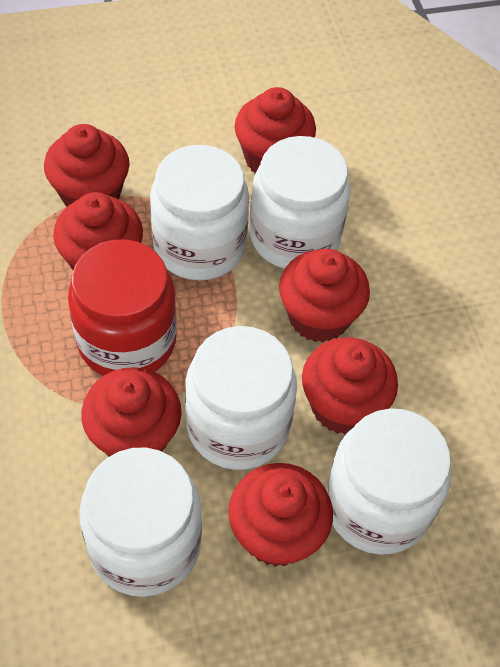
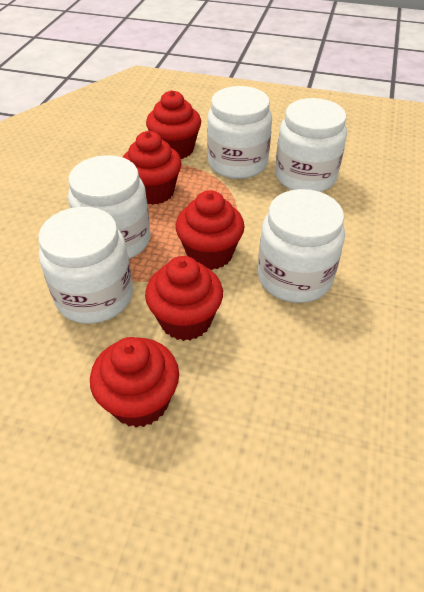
red cupcake: 7 -> 5
red jar: 1 -> 0

